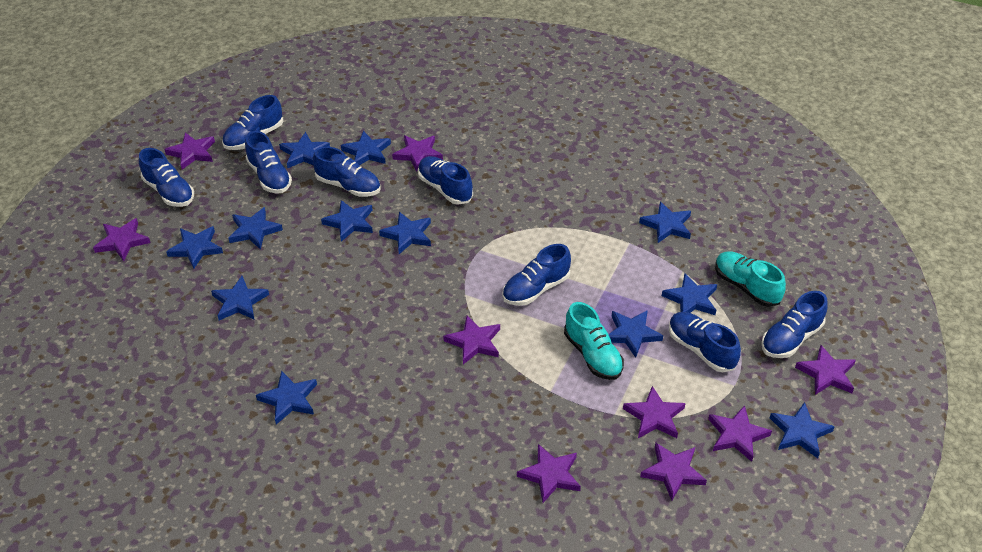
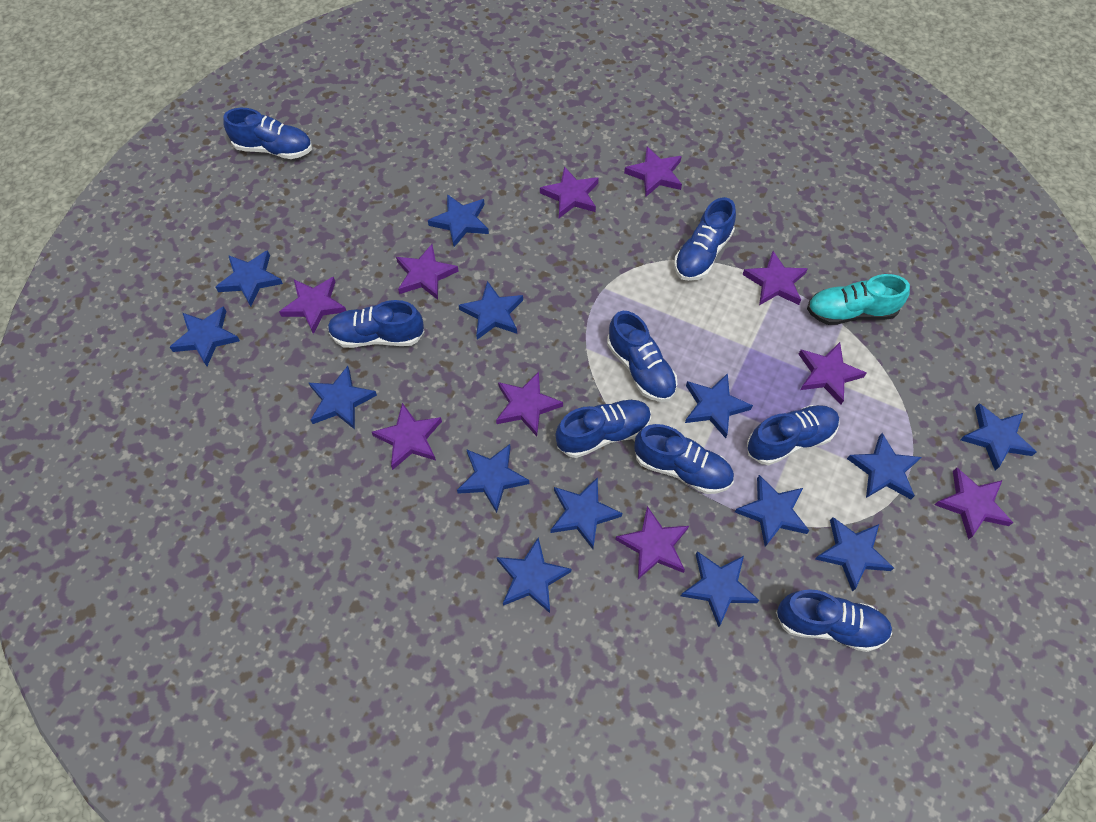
blue star: 12 -> 14
purple star: 9 -> 10
turquoise shoe: 2 -> 1

